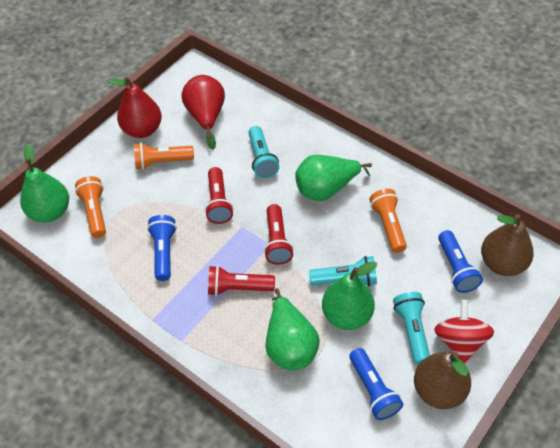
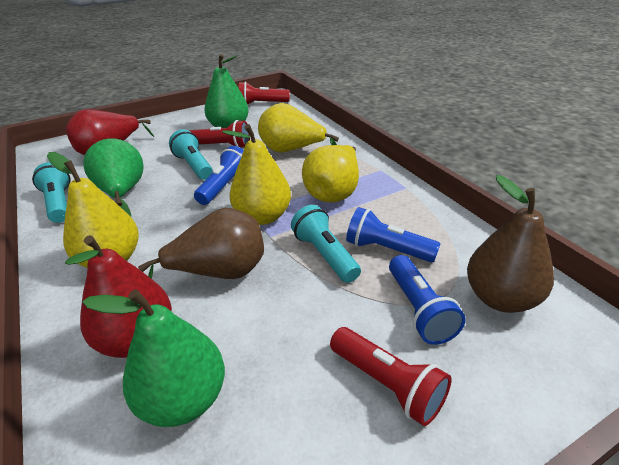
green pear: 4 -> 3
orange flashlight: 3 -> 0
red spinning top: 1 -> 0
yellow pear: 0 -> 4

